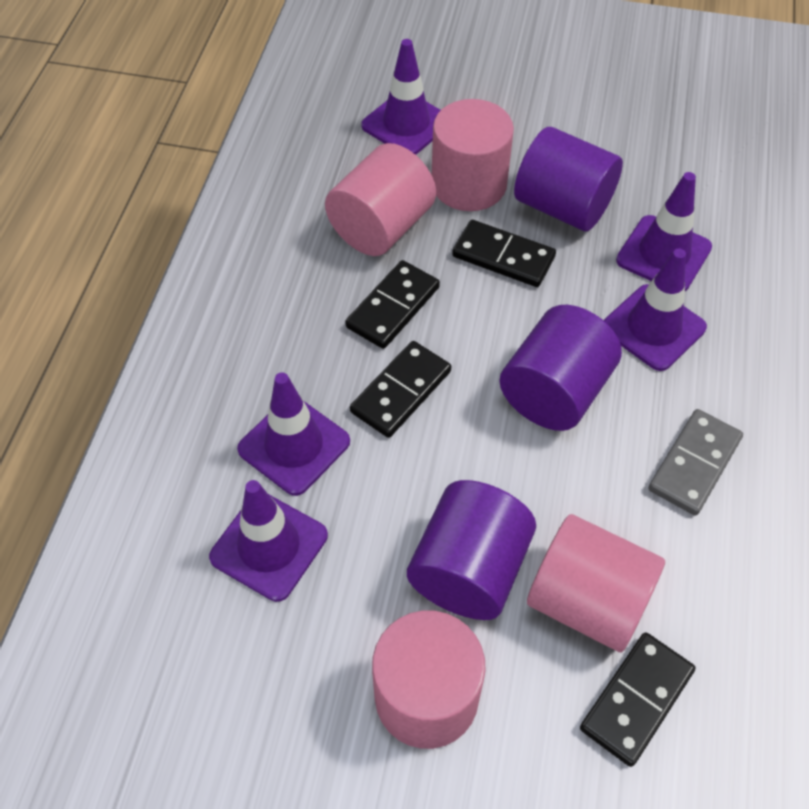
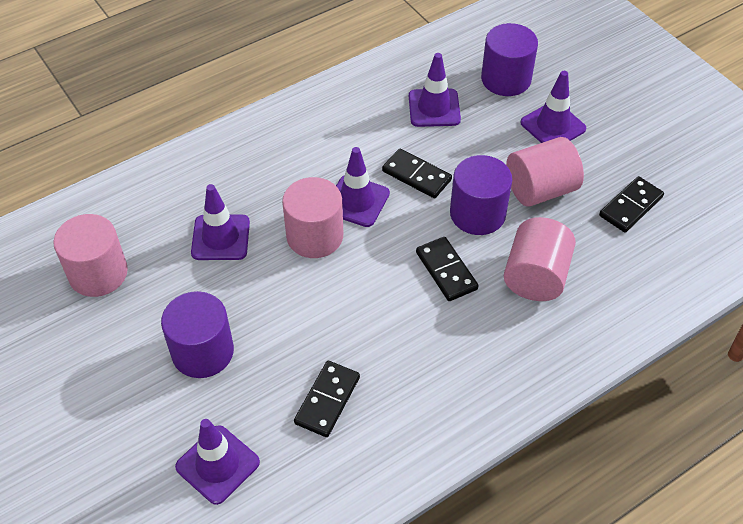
grey domino: 1 -> 0

